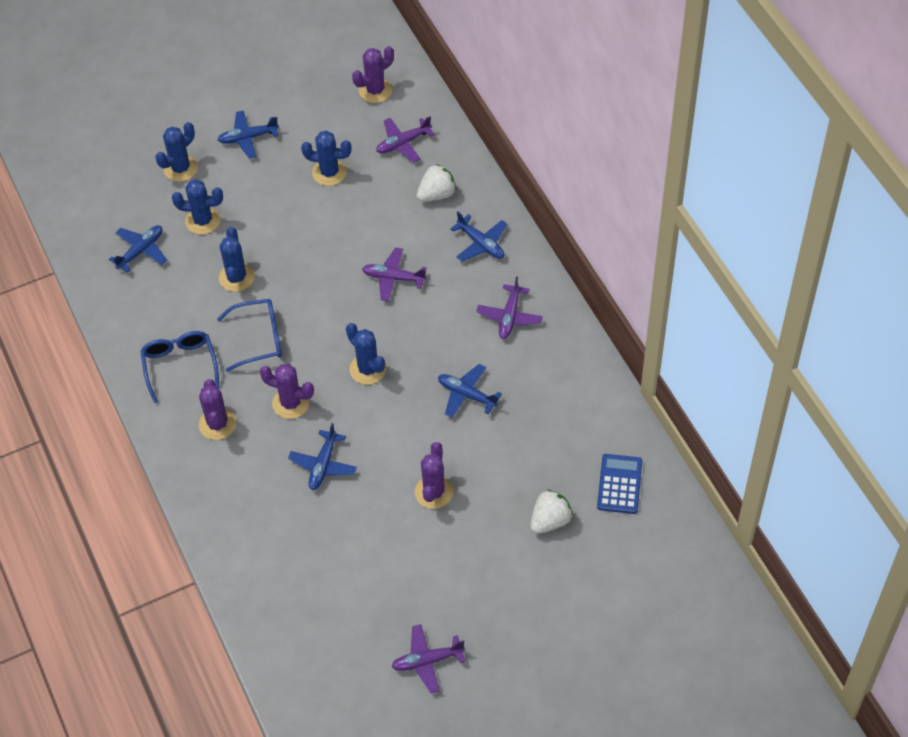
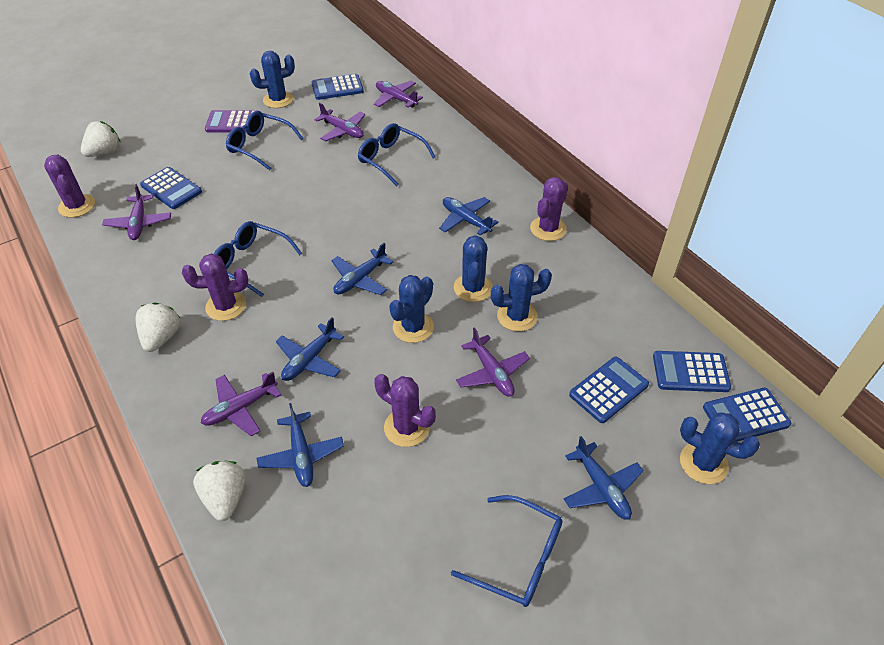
blue calculator: 1 -> 5
blue glasses: 2 -> 4
purple calculator: 0 -> 1
purple plane: 4 -> 5
white strawberry: 2 -> 3

